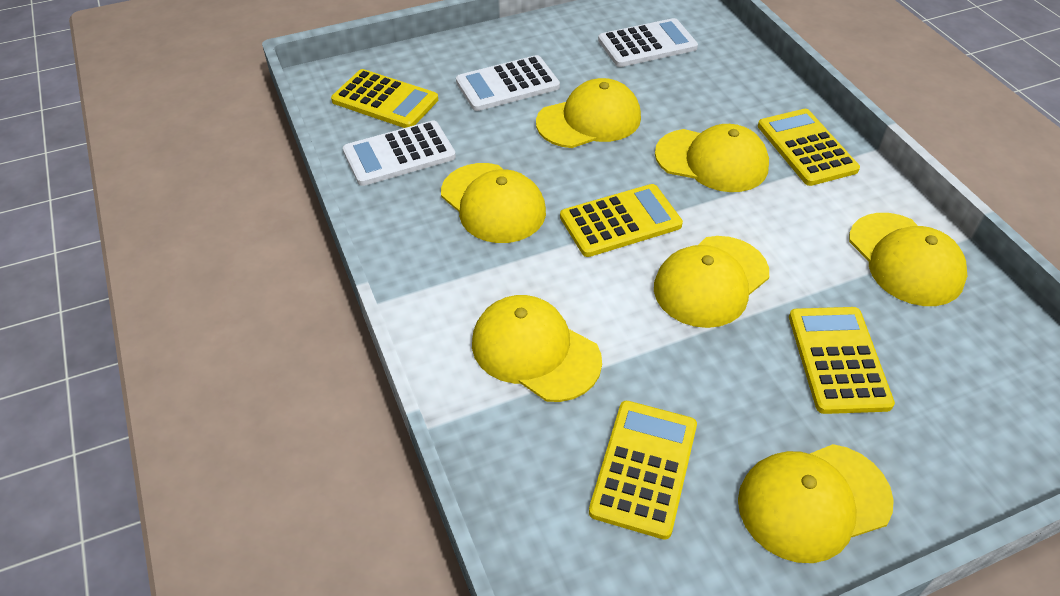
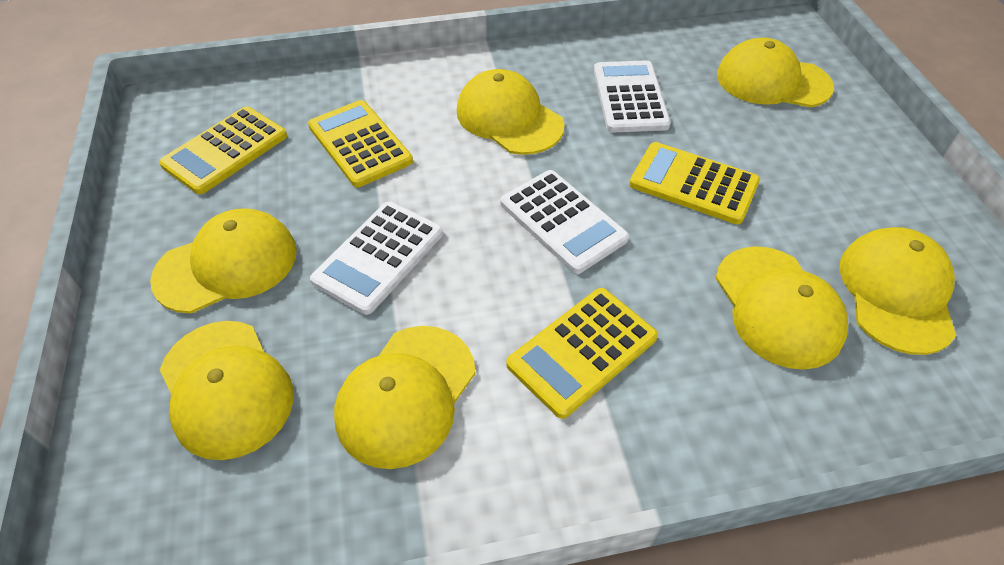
yellow calculator: 5 -> 4

